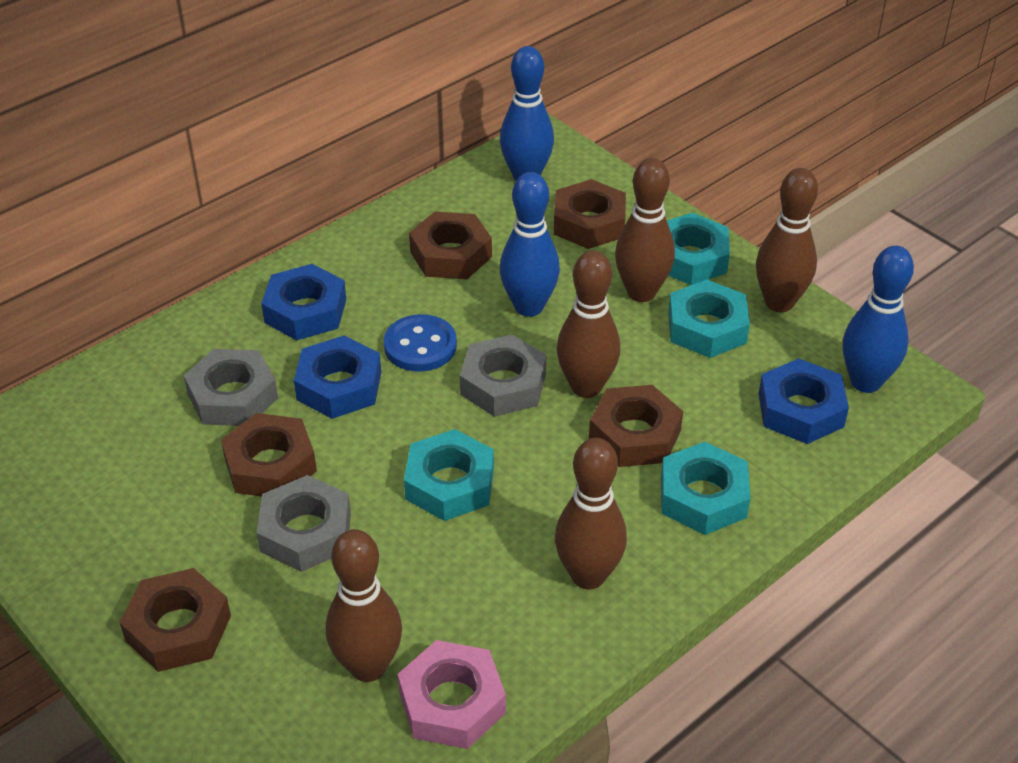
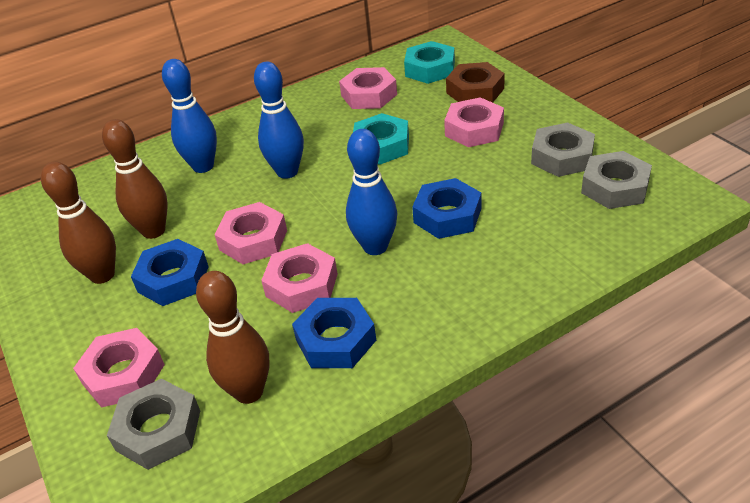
blue button: 1 -> 0
brown bowling pin: 5 -> 3
brown nut: 5 -> 1
pink nut: 1 -> 5
turquoise nut: 4 -> 2

